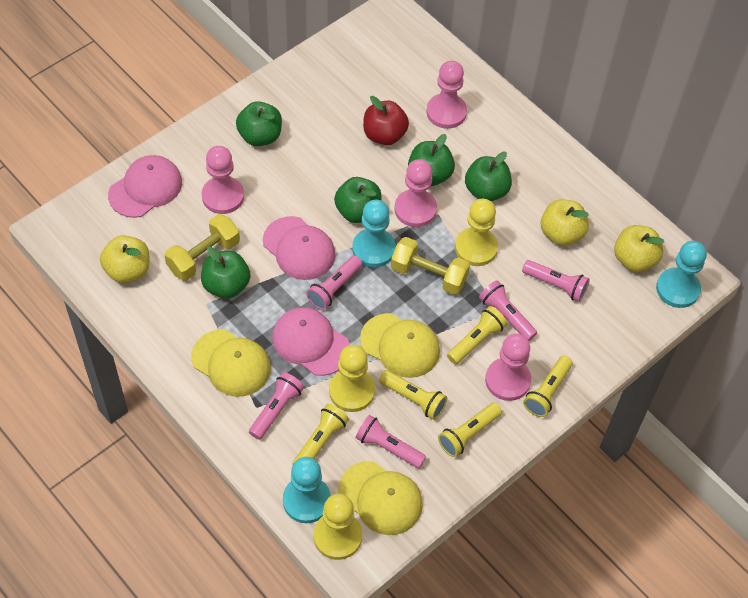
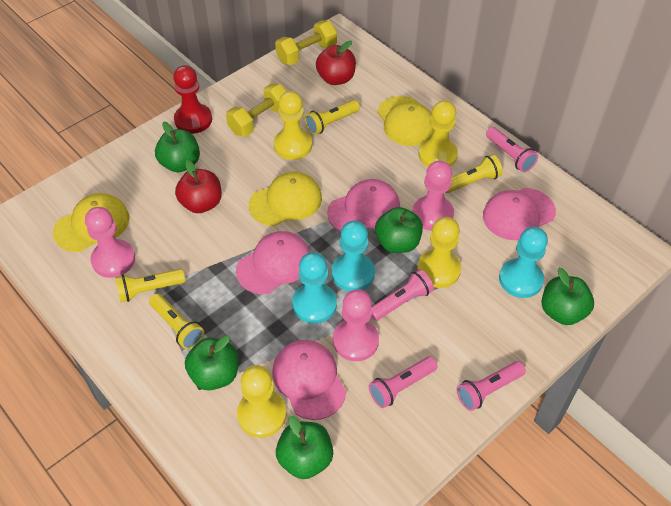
pink cap: 3 -> 4
pink flashlight: 5 -> 4
pink pawn: 4 -> 3
red apple: 1 -> 2
red pawn: 0 -> 1
yellow apple: 3 -> 0
yellow flashlight: 5 -> 4
yellow pawn: 3 -> 4

